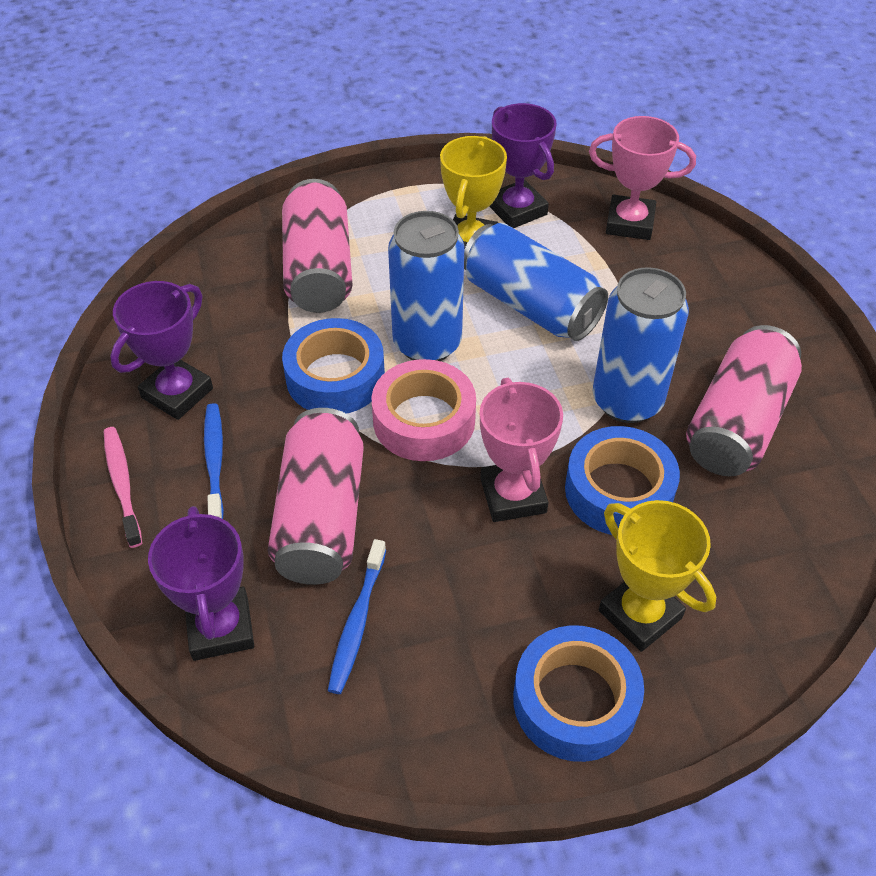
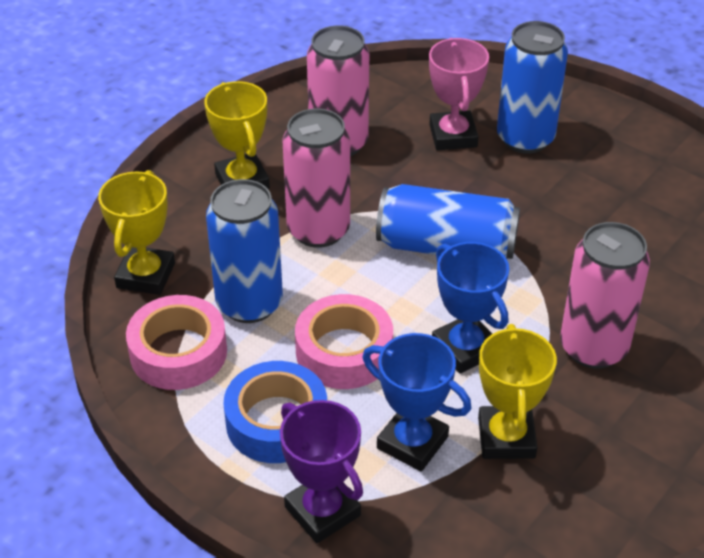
blue tape: 3 -> 1
blue toothbrush: 2 -> 0
blue trophy: 0 -> 2
pink tape: 1 -> 2
pink toothbrush: 1 -> 0
pink trophy: 2 -> 1
purple trophy: 3 -> 1
yellow trophy: 2 -> 3

